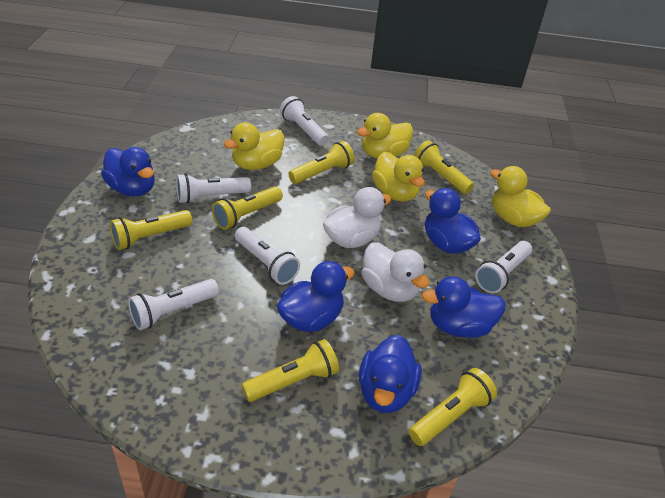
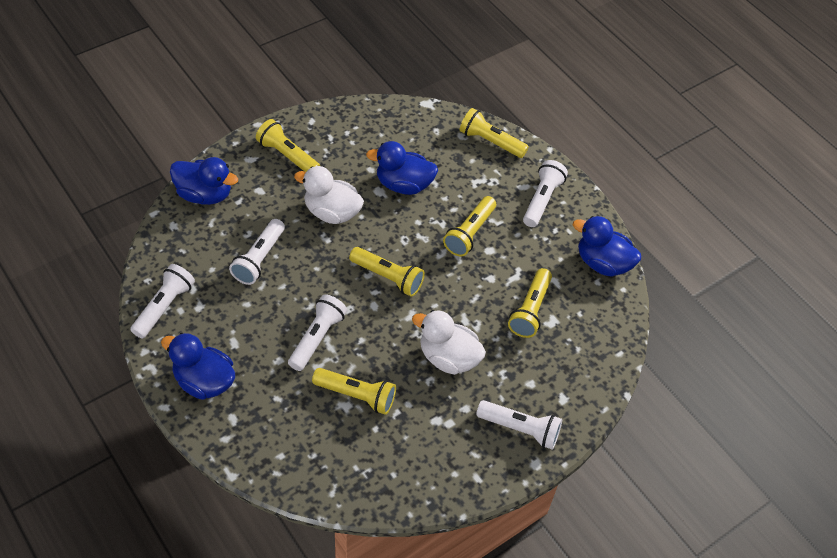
blue duck: 5 -> 4
yellow duck: 4 -> 0

